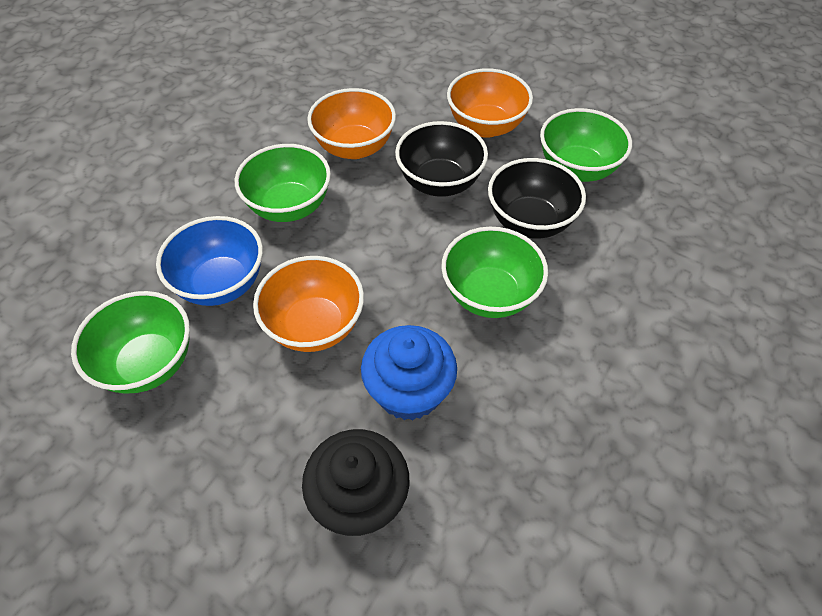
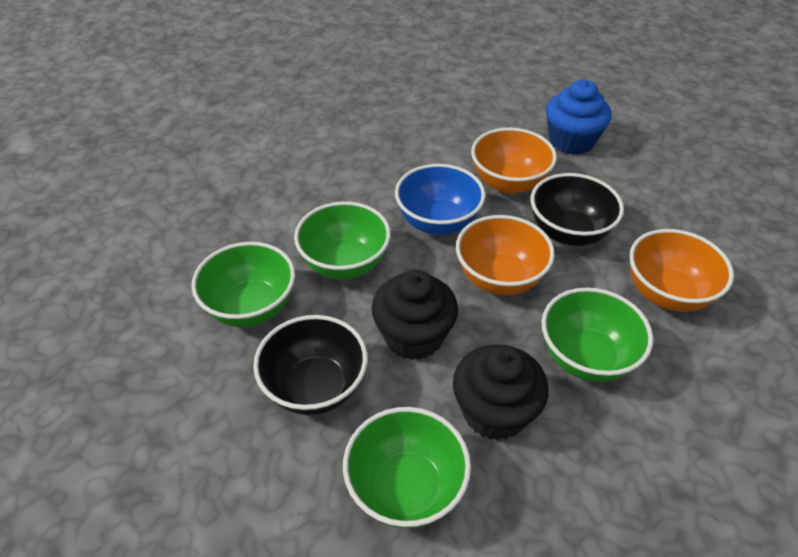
black cupcake: 1 -> 2

